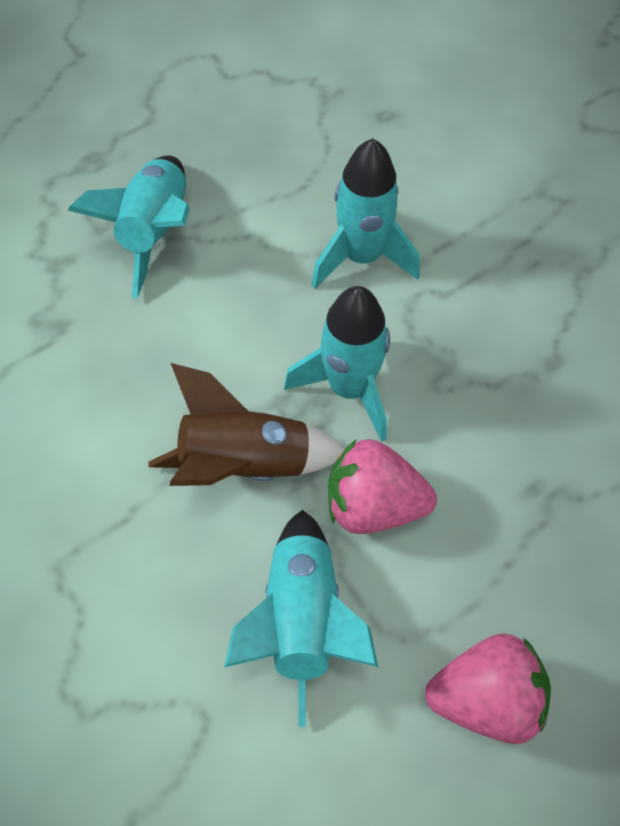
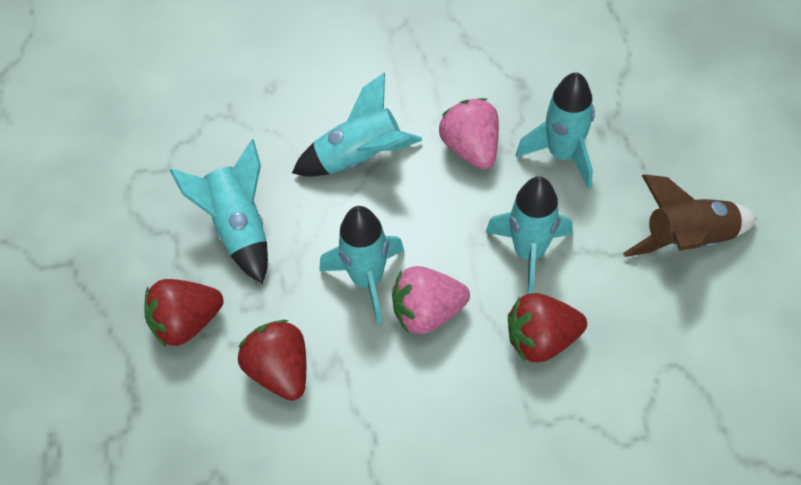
red strawberry: 0 -> 3
turquoise rocket: 4 -> 5

